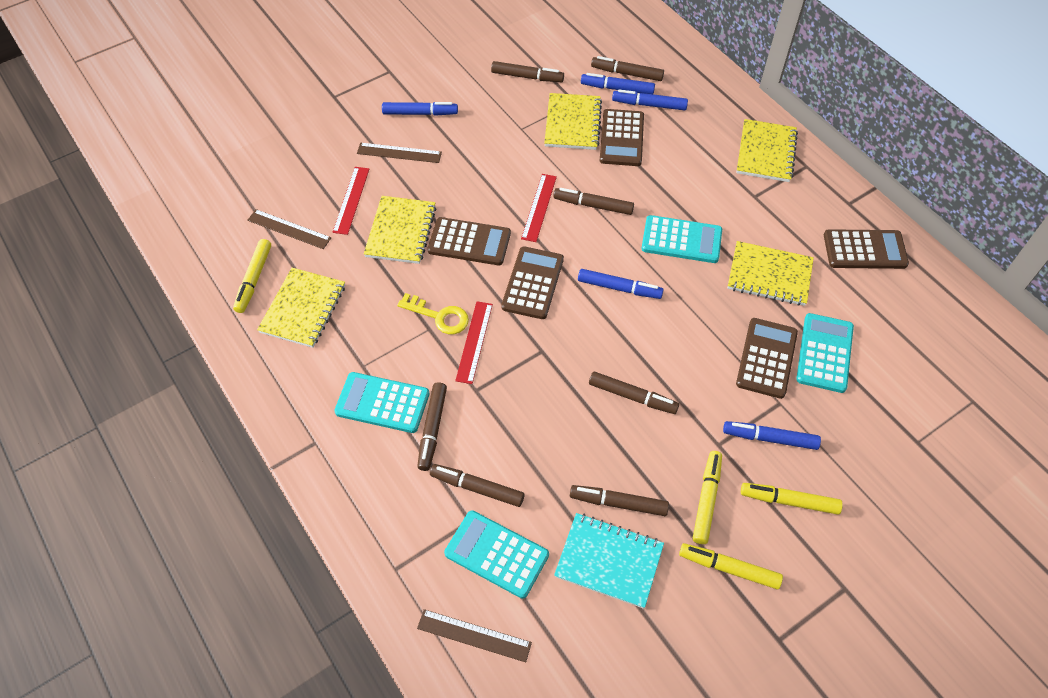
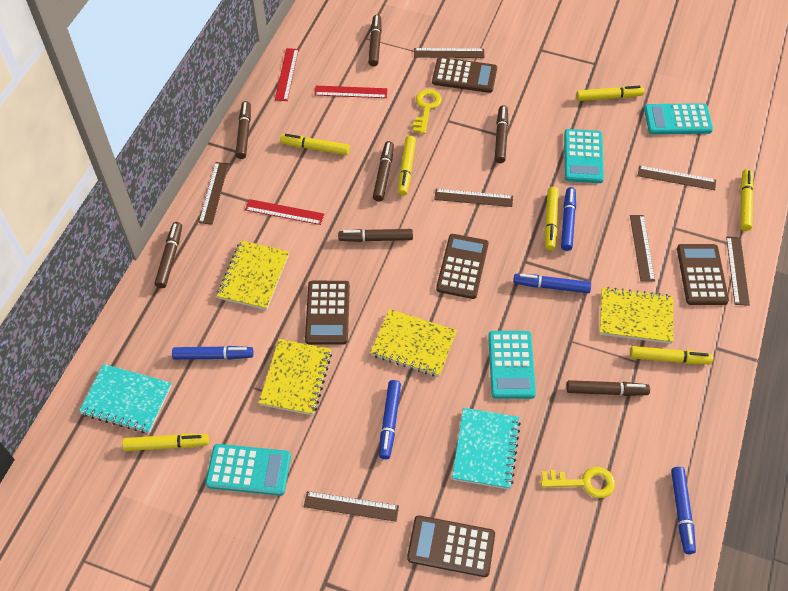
brown ruler: 3 -> 7
turquoise notebook: 1 -> 2
yellow key: 1 -> 2
yellow marker: 4 -> 7
yellow notebook: 5 -> 4

